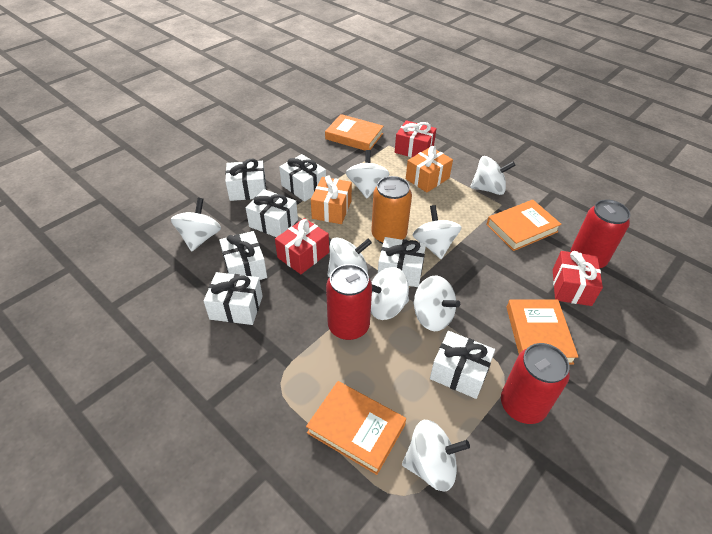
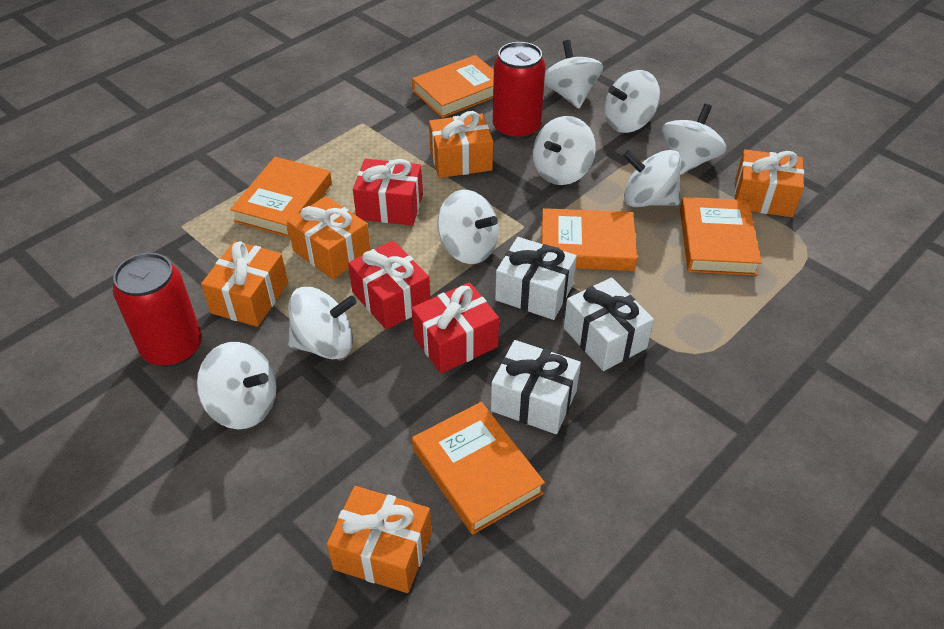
orange book: 4 -> 5
orange can: 1 -> 0
orange gift: 2 -> 5
red can: 3 -> 2
white gift: 7 -> 3

